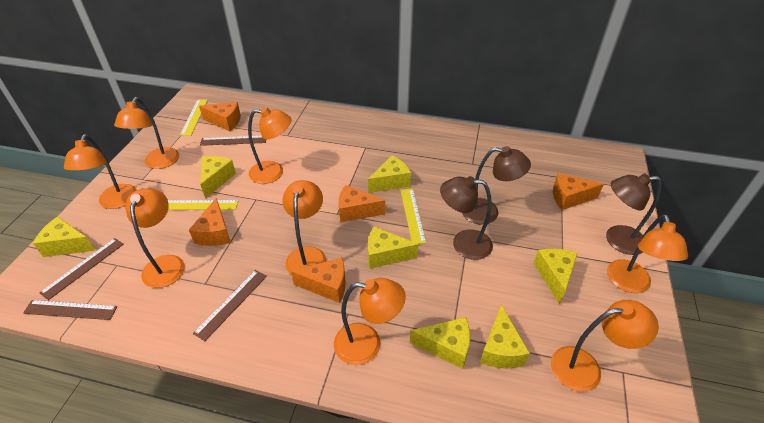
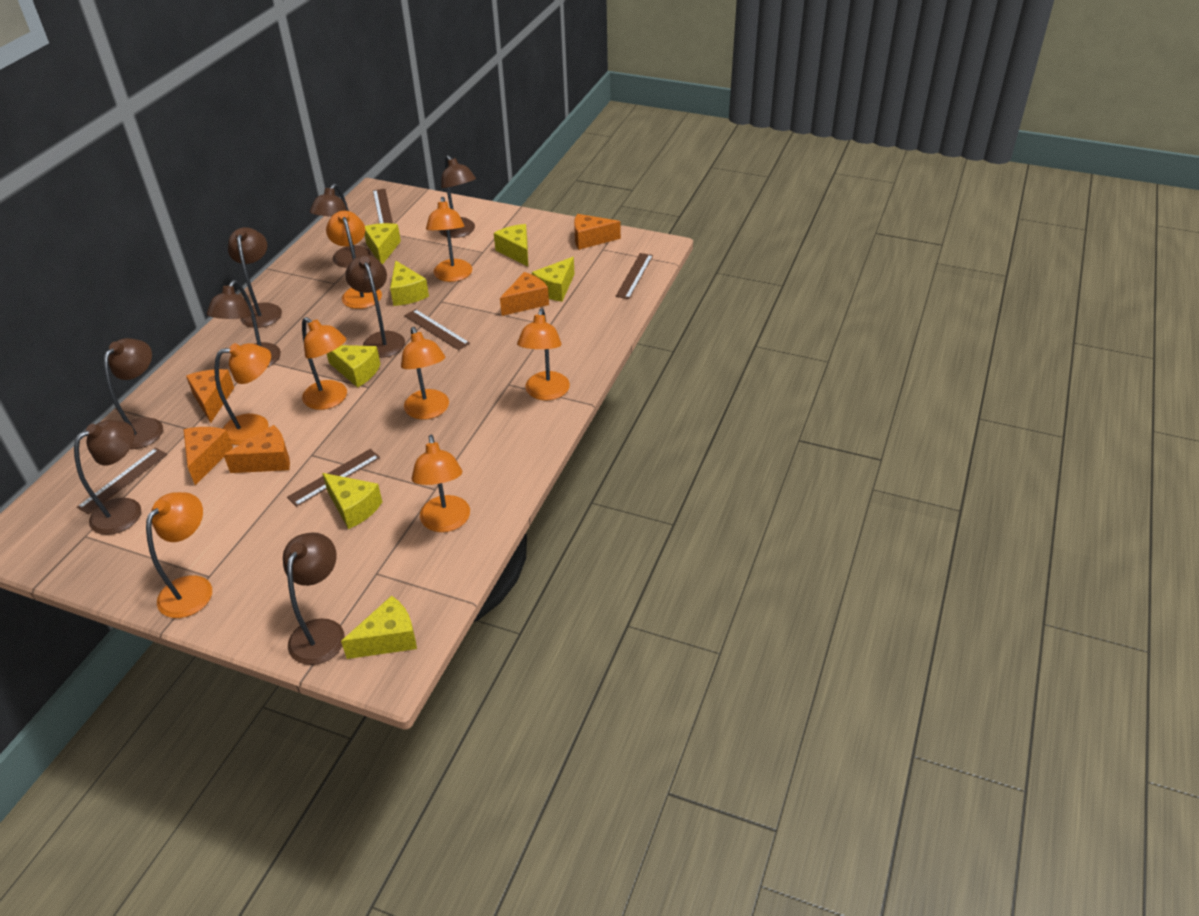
brown lamp: 3 -> 8
brown ruler: 4 -> 5
yellow ruler: 3 -> 0

